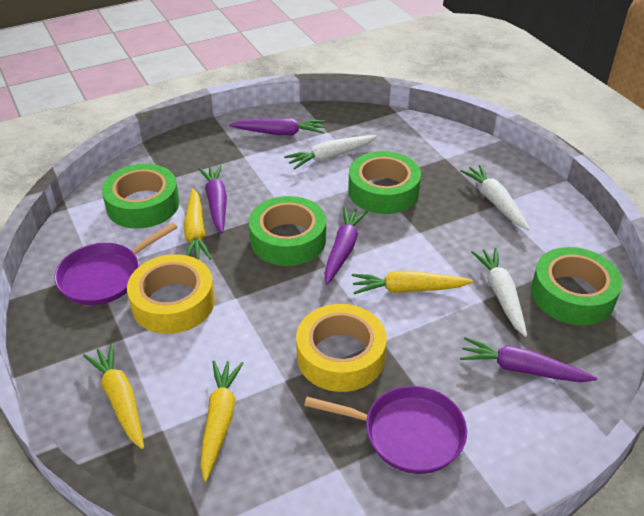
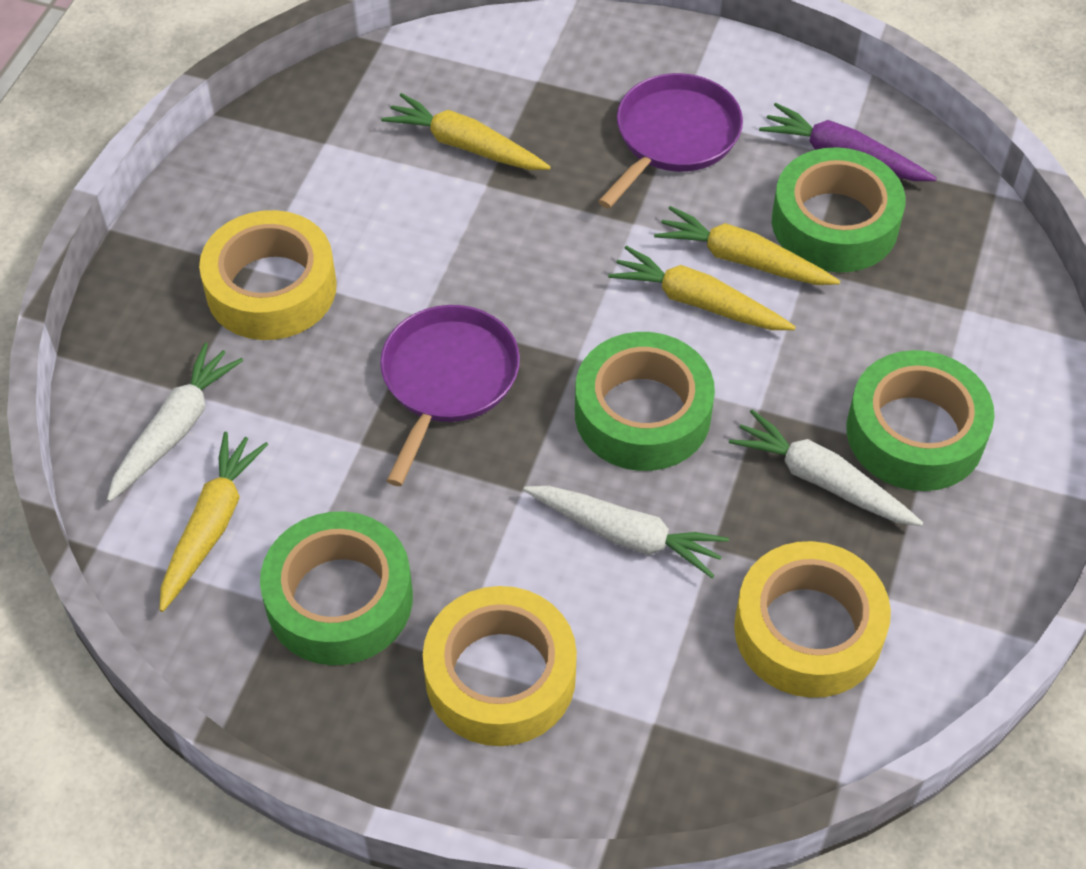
purple carrot: 4 -> 1
yellow tape: 2 -> 3

